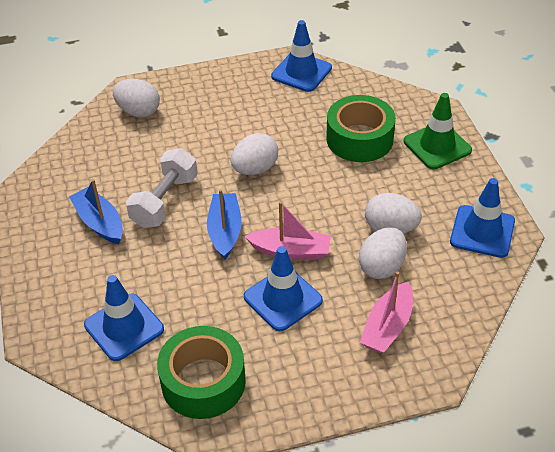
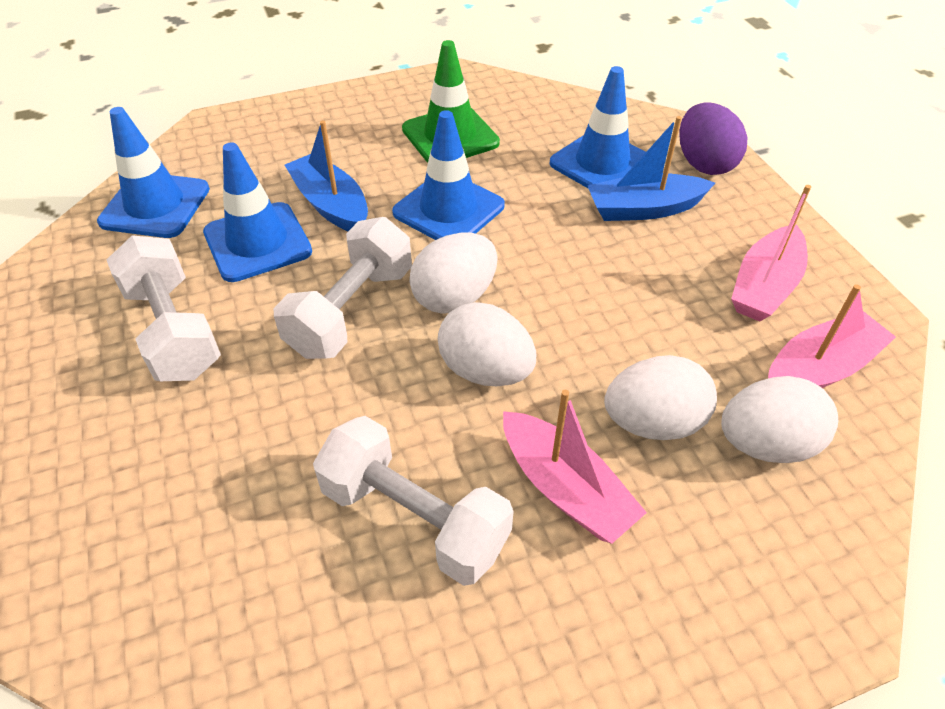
green tape: 2 -> 0
pink boat: 2 -> 3
purple egg: 0 -> 1
white dumbbell: 1 -> 3

